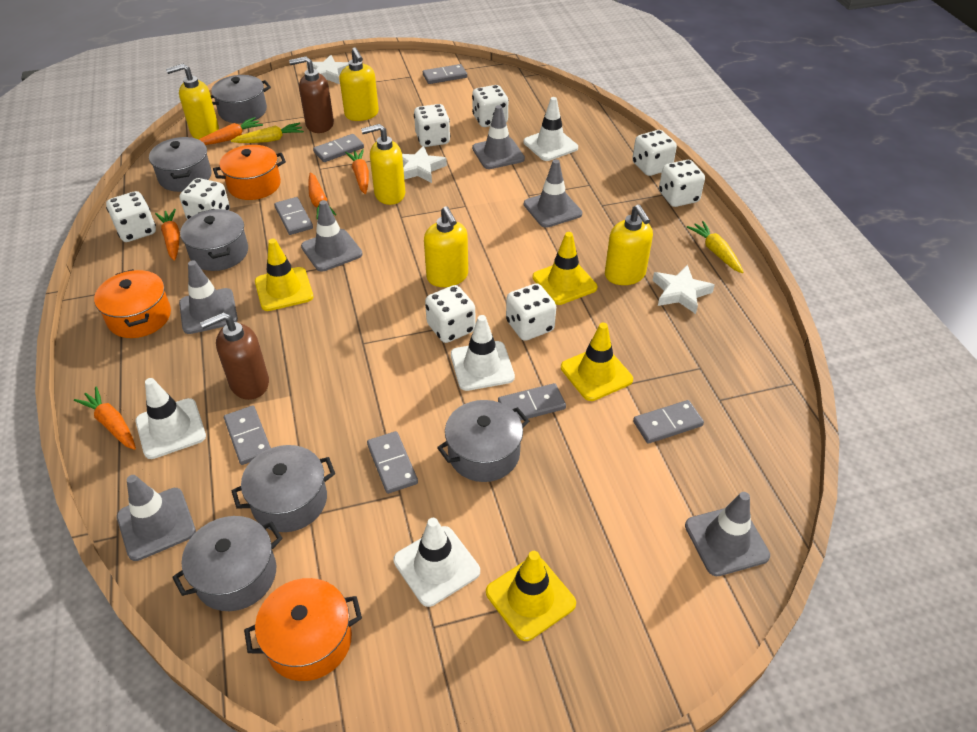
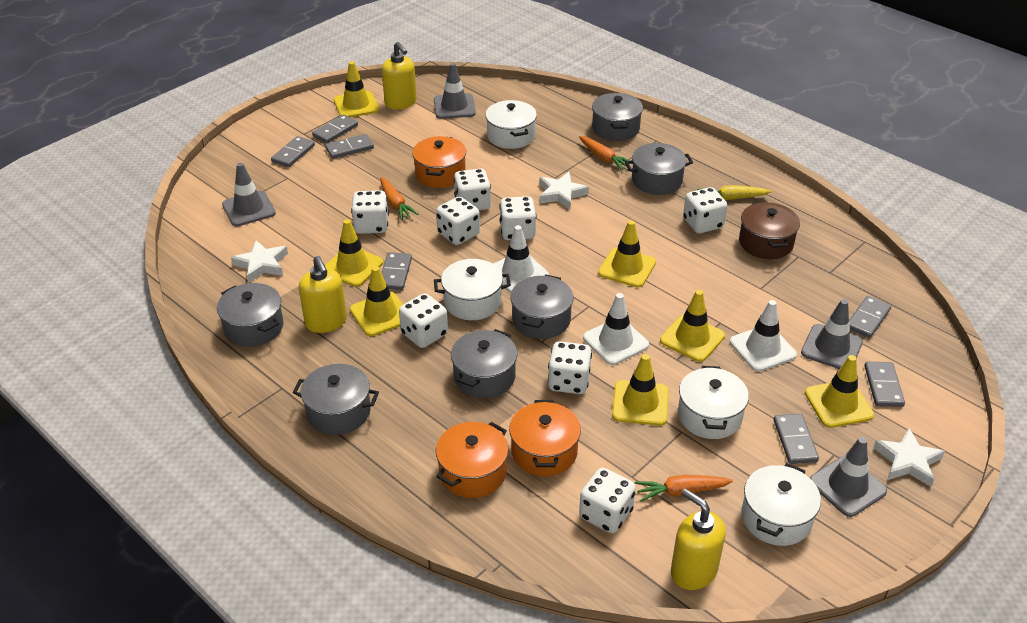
brown pot: 0 -> 1
brown soap dispenser: 2 -> 0
grey traffic cone: 6 -> 4
orange carrot: 5 -> 3
white pot: 0 -> 4
white traffic cone: 4 -> 3
yellow carrot: 2 -> 1
yellow soap dispenser: 5 -> 3
yellow traffic cone: 4 -> 7

